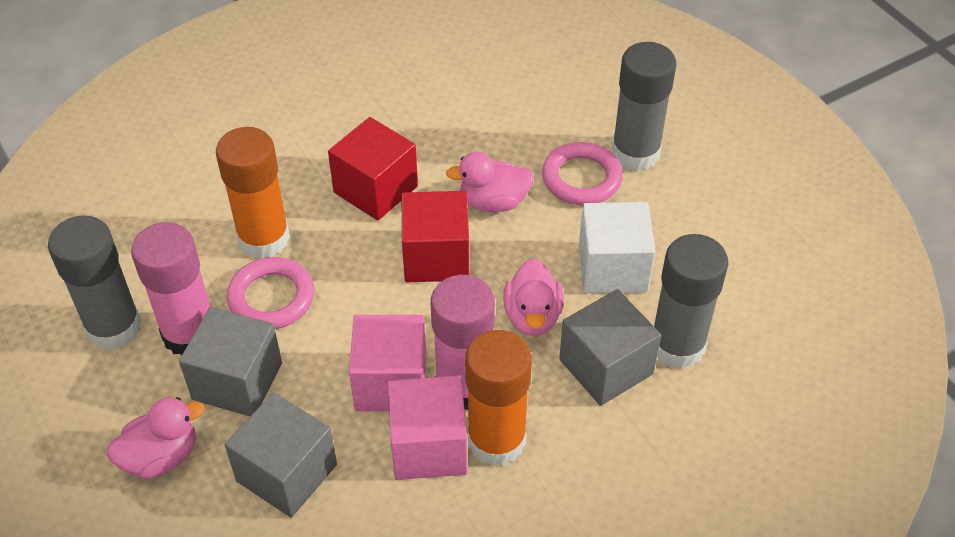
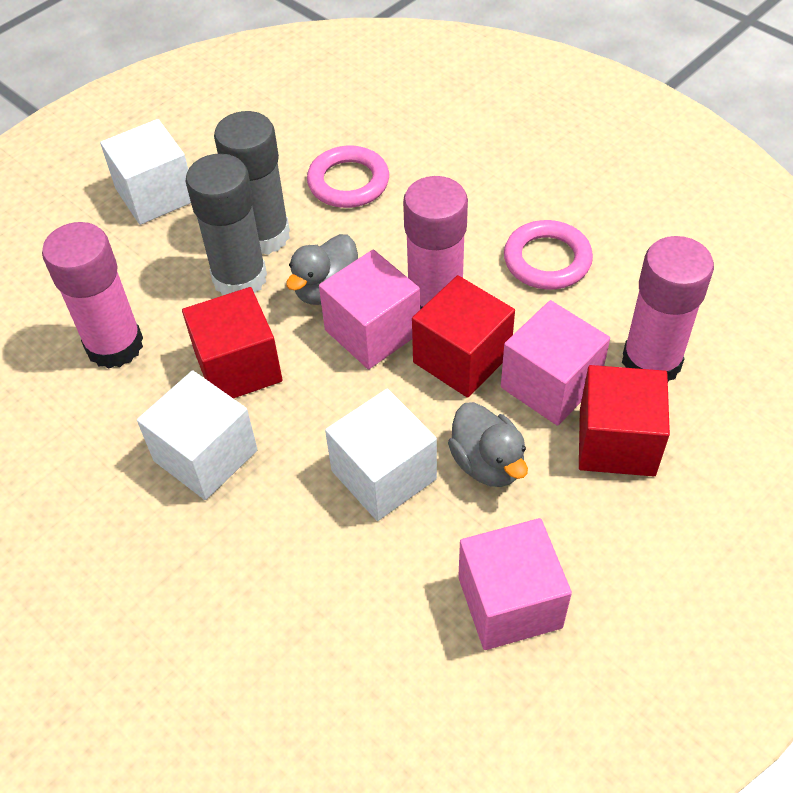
grey cube: 3 -> 0
grey duck: 0 -> 2
grey glue stick: 3 -> 2
orange glue stick: 2 -> 0
pink cube: 2 -> 3
pink duck: 3 -> 0
pink glue stick: 2 -> 3
red cube: 2 -> 3
white cube: 1 -> 3

